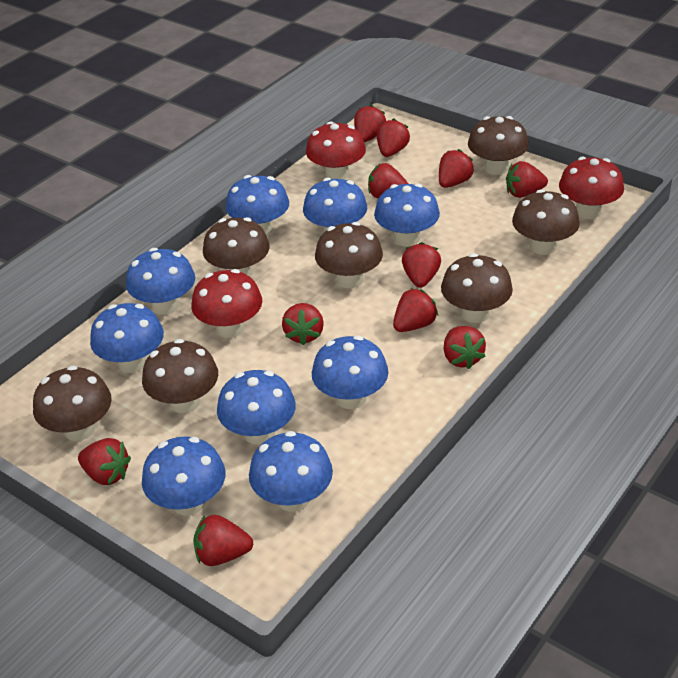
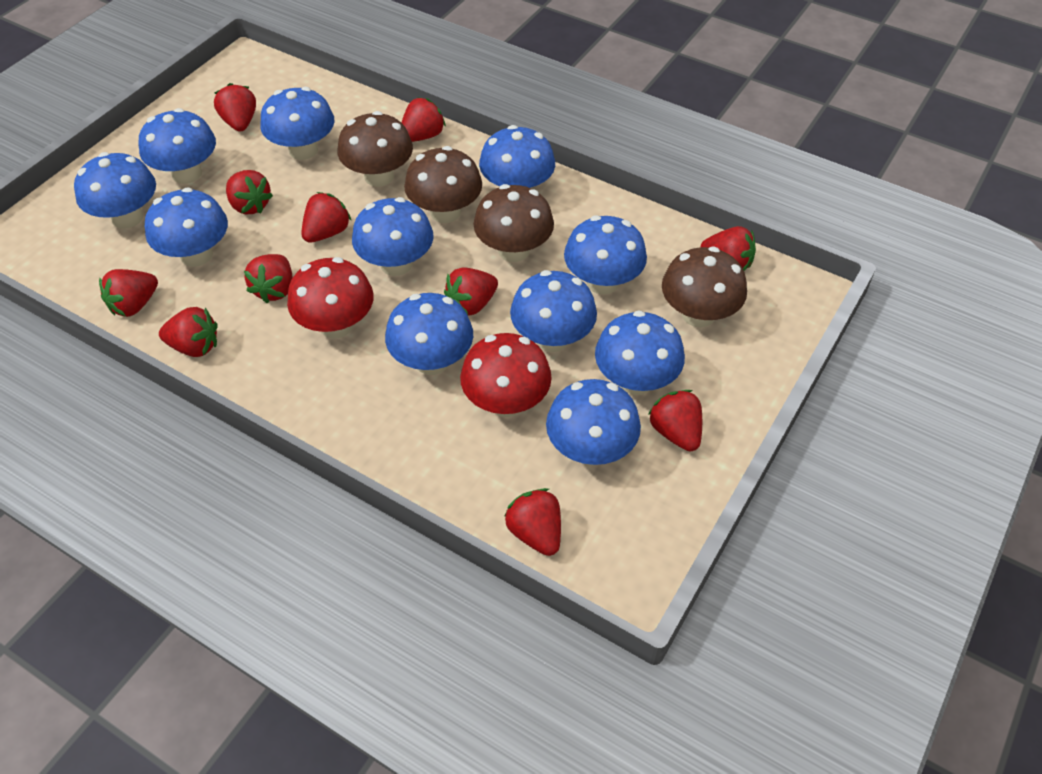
blue mushroom: 9 -> 11
brown mushroom: 7 -> 4
red mushroom: 3 -> 2

